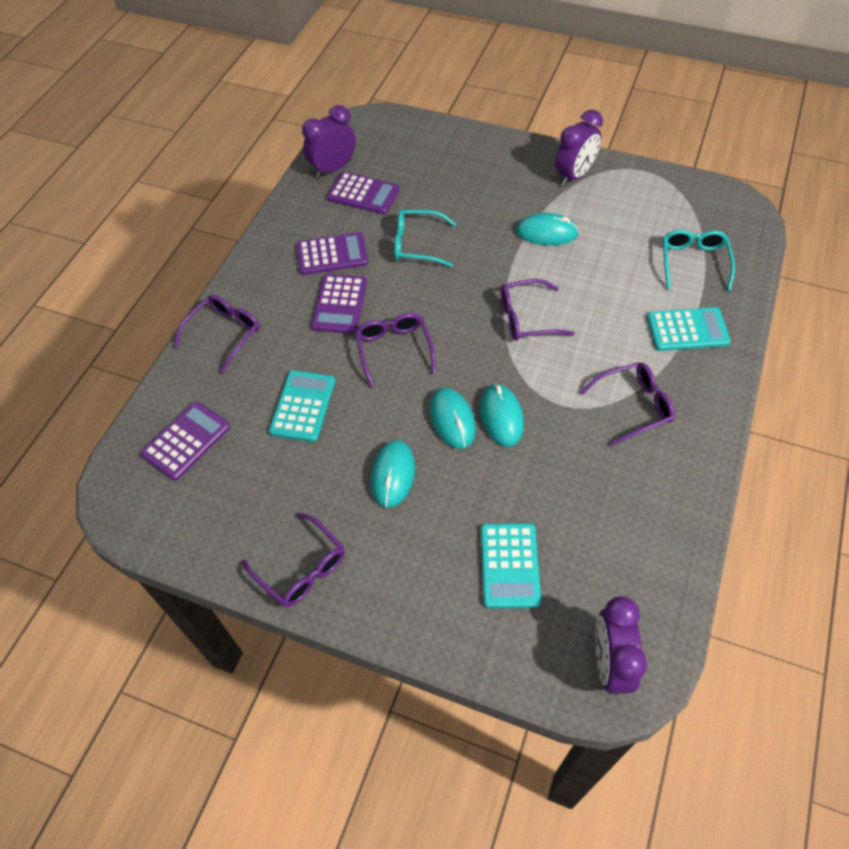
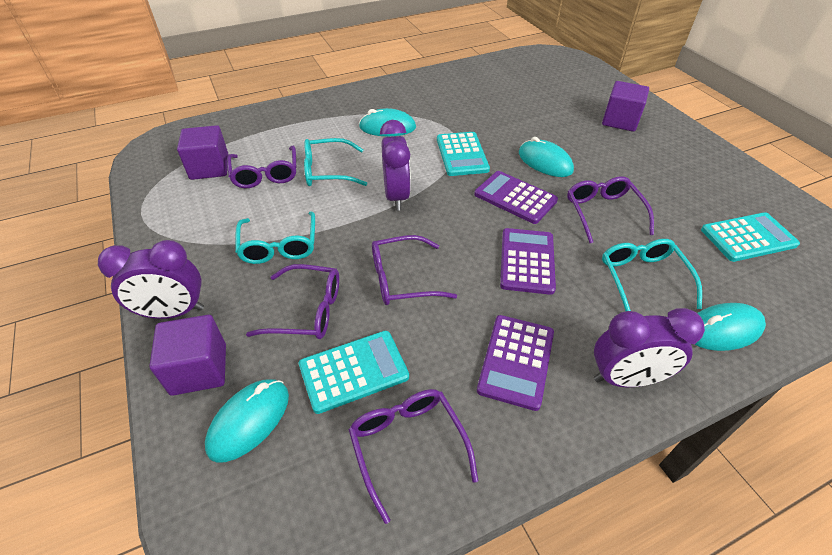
purple calculator: 4 -> 3
purple cube: 0 -> 3
turquoise glasses: 2 -> 3

